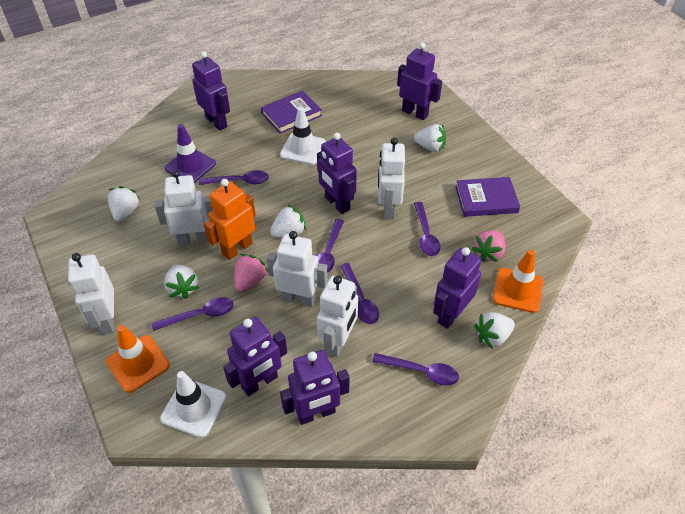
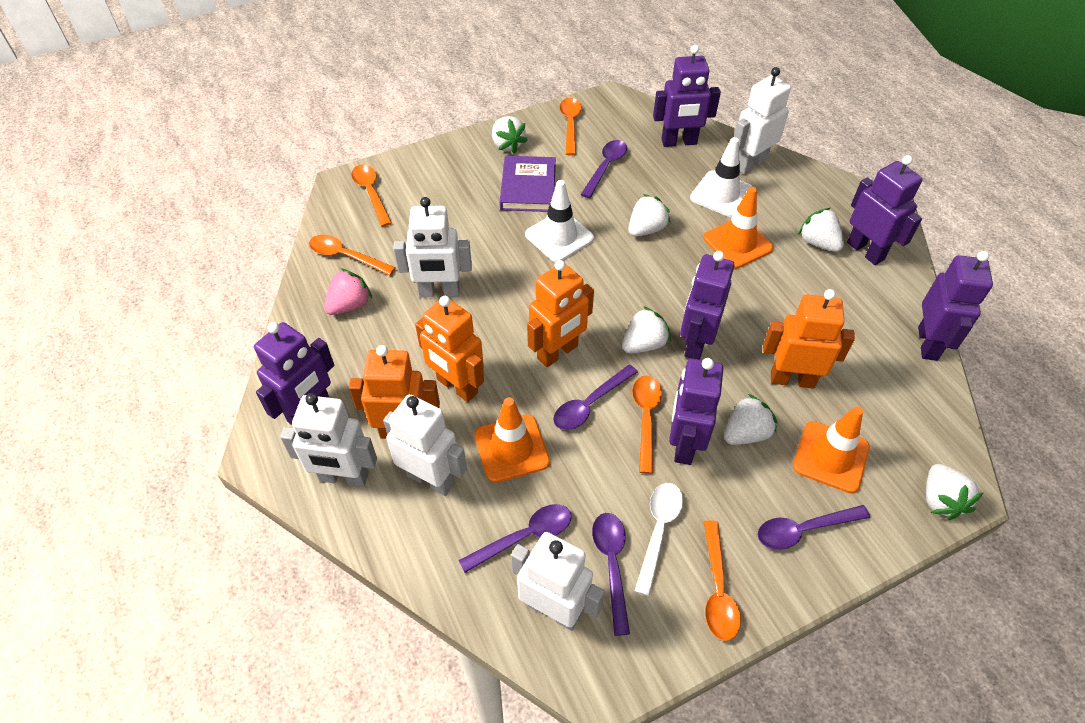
orange robot: 1 -> 4
orange spoon: 0 -> 5
orange traffic cone: 2 -> 3
pink strawberry: 2 -> 1
purple book: 2 -> 1
purple spoon: 6 -> 5
purple traffic cone: 1 -> 0
white spoon: 0 -> 1
white strawberry: 5 -> 6

